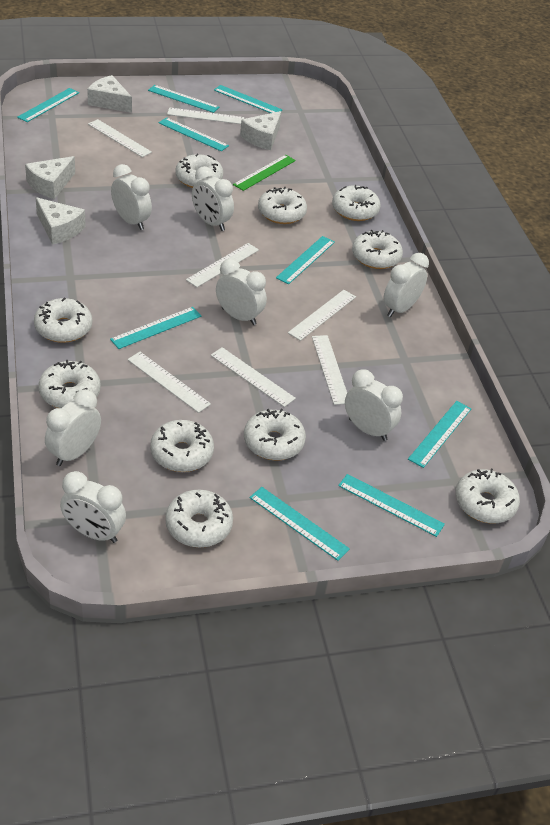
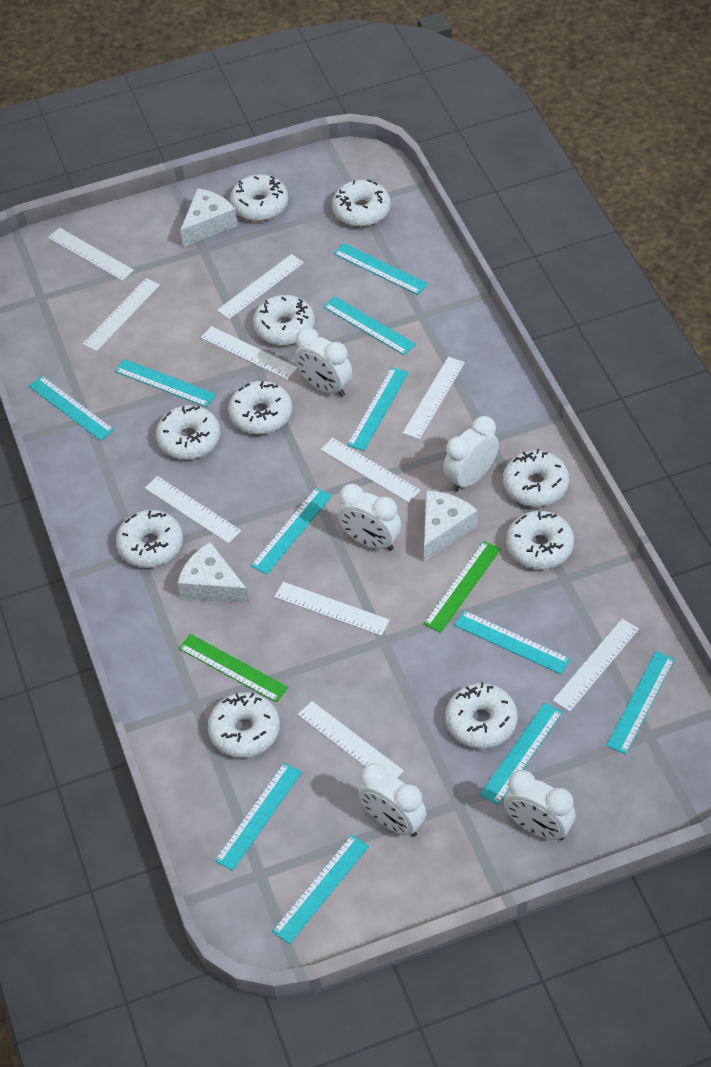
green ruler: 1 -> 2
turquoise ruler: 9 -> 11
white cheese: 4 -> 3
white clock: 7 -> 5
white ruler: 7 -> 10

